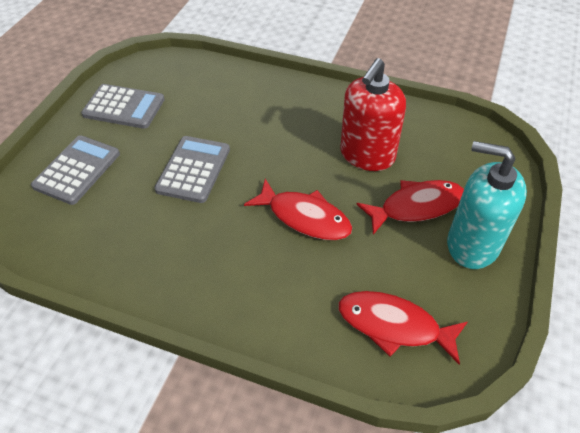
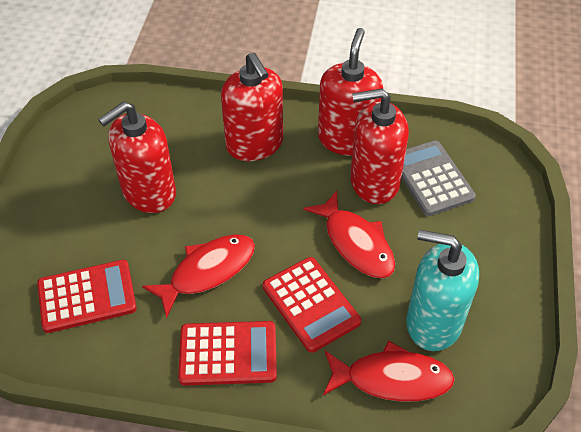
grey calculator: 3 -> 1
red calculator: 0 -> 3
red soap dispenser: 1 -> 4

